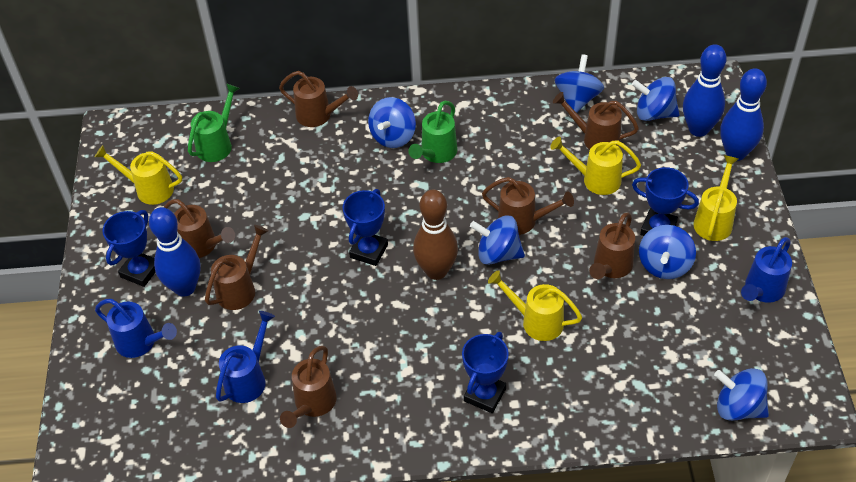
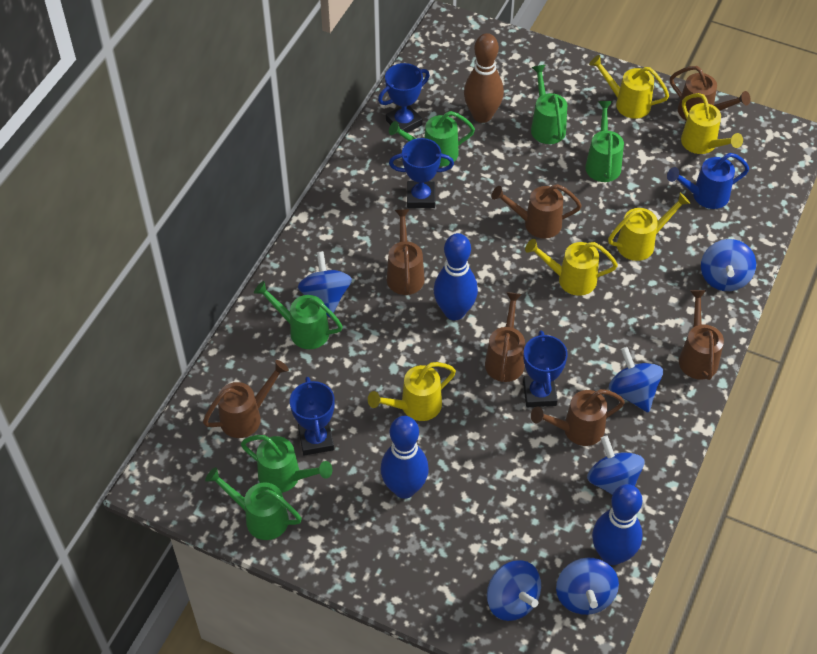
blue watering can: 3 -> 1
green watering can: 2 -> 6
yellow watering can: 4 -> 5

